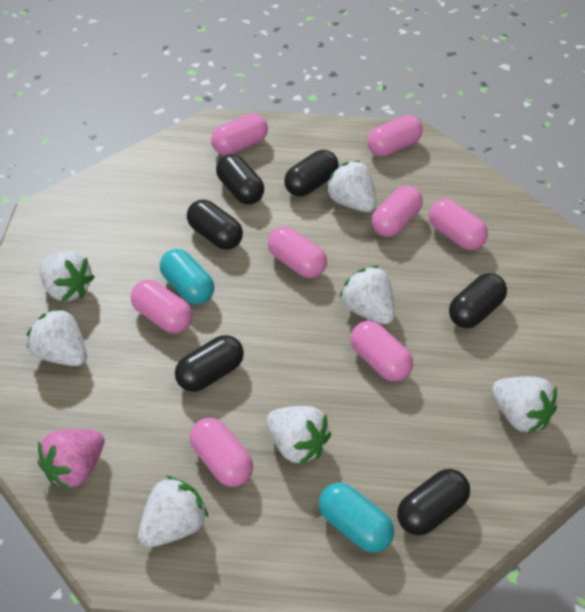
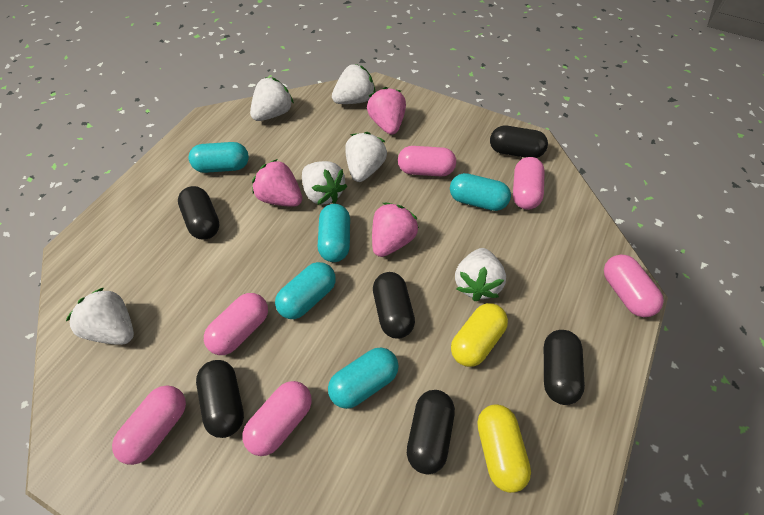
pink capsule: 8 -> 6
pink strawberry: 1 -> 3
turquoise capsule: 2 -> 5
white strawberry: 7 -> 6
yellow capsule: 0 -> 2

